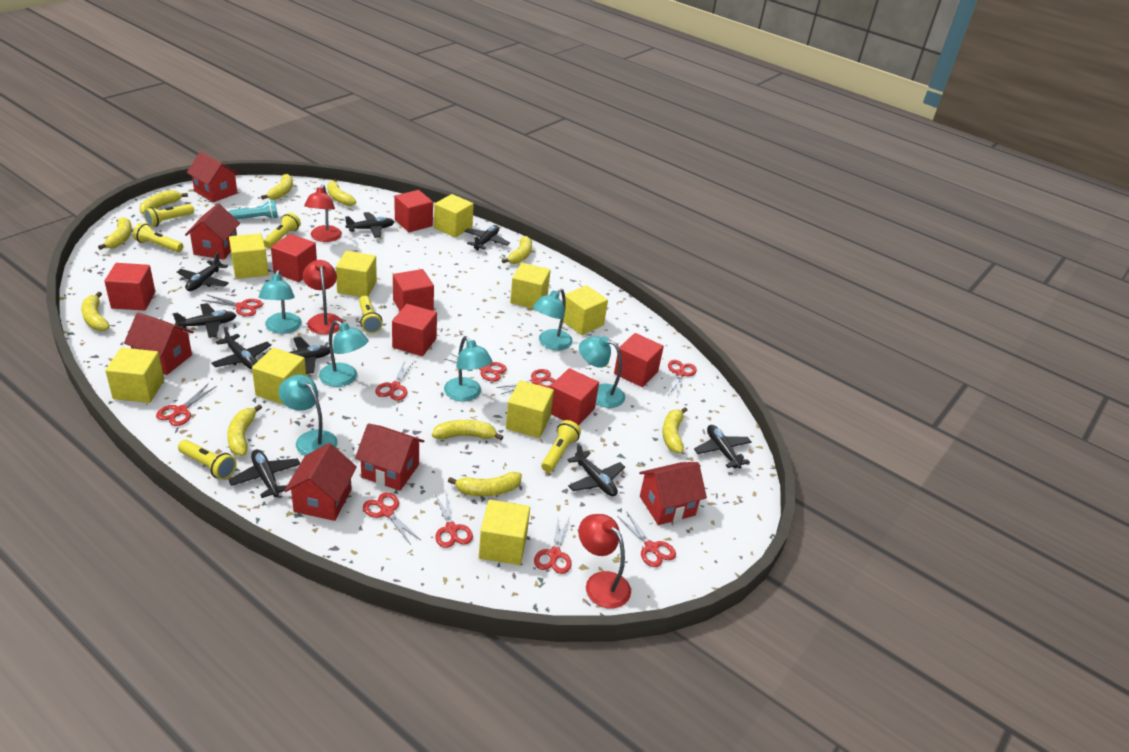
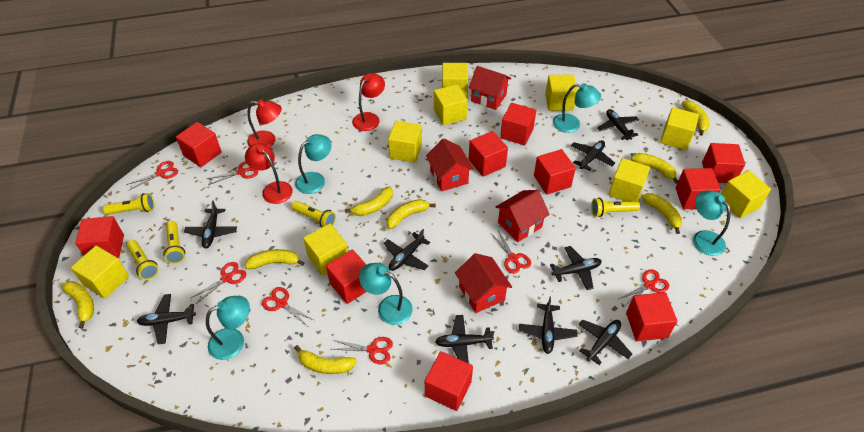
red cube: 7 -> 10
red house: 6 -> 4
red scissors: 10 -> 7
turquoise flashlight: 1 -> 0
turquoise lamp: 6 -> 5
yellow banana: 10 -> 8
yellow flashlight: 6 -> 5

